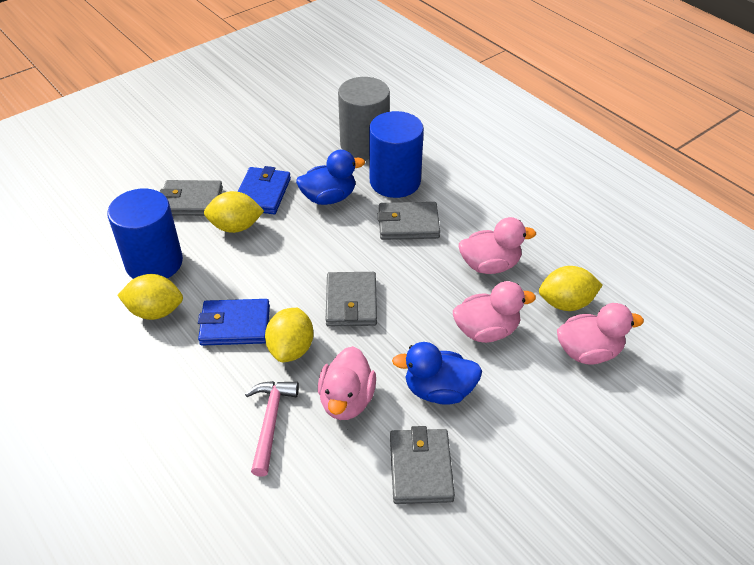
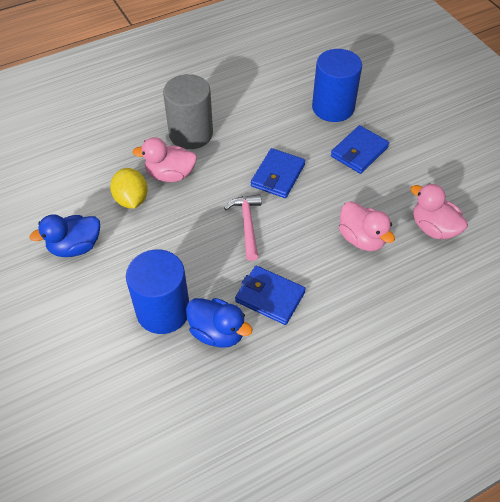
blue wallet: 2 -> 3
grey wallet: 4 -> 0
pink duck: 4 -> 3
yellow lemon: 4 -> 1

